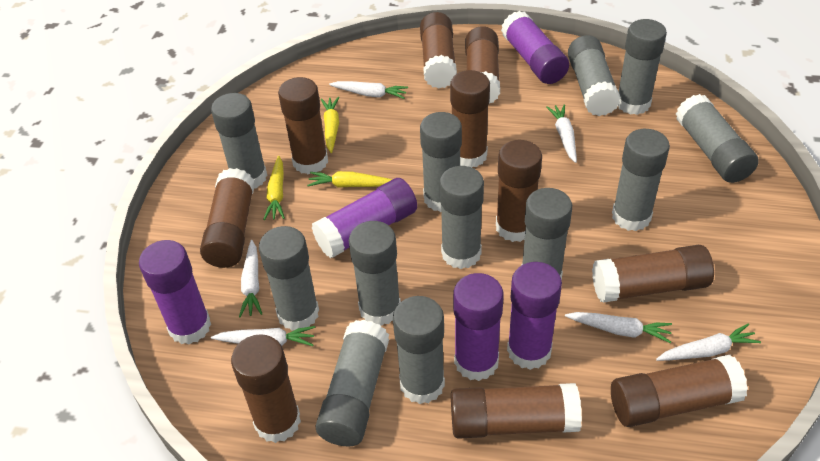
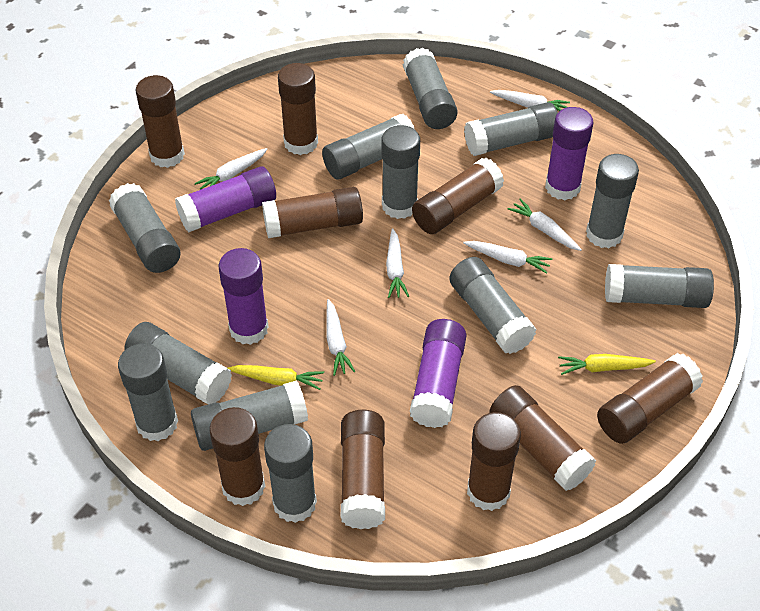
brown glue stick: 10 -> 9
purple glue stick: 5 -> 4
yellow carrot: 3 -> 2

